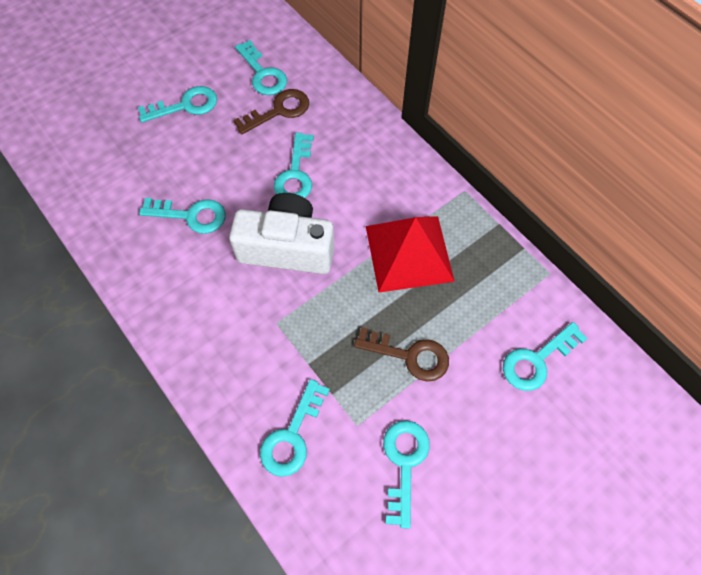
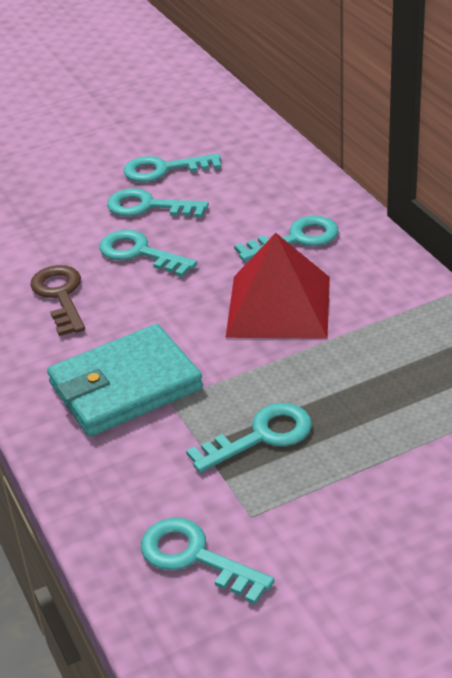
brown key: 2 -> 1
turquoise key: 7 -> 6
turquoise wallet: 0 -> 1
white camera: 1 -> 0

